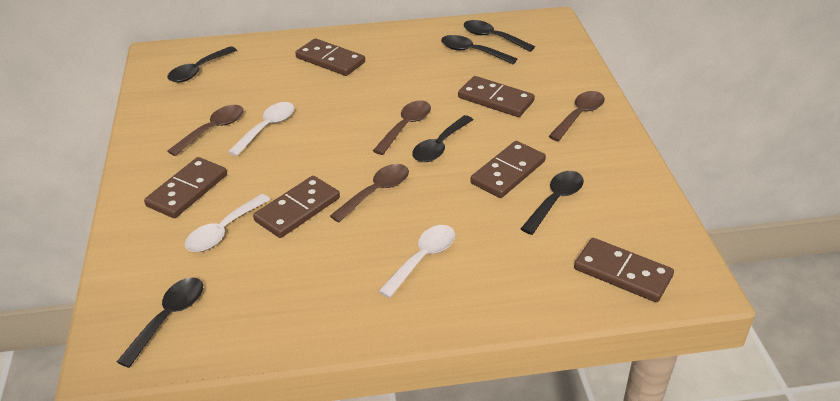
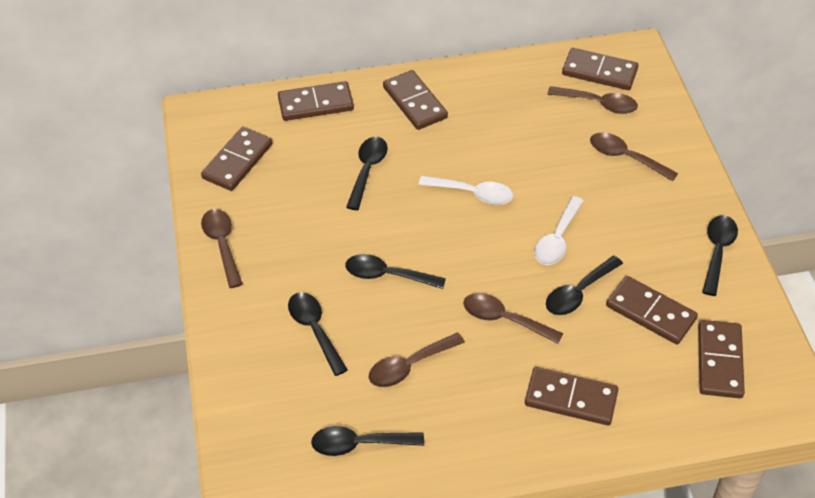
brown domino: 6 -> 7
brown spoon: 4 -> 5
white spoon: 3 -> 2

